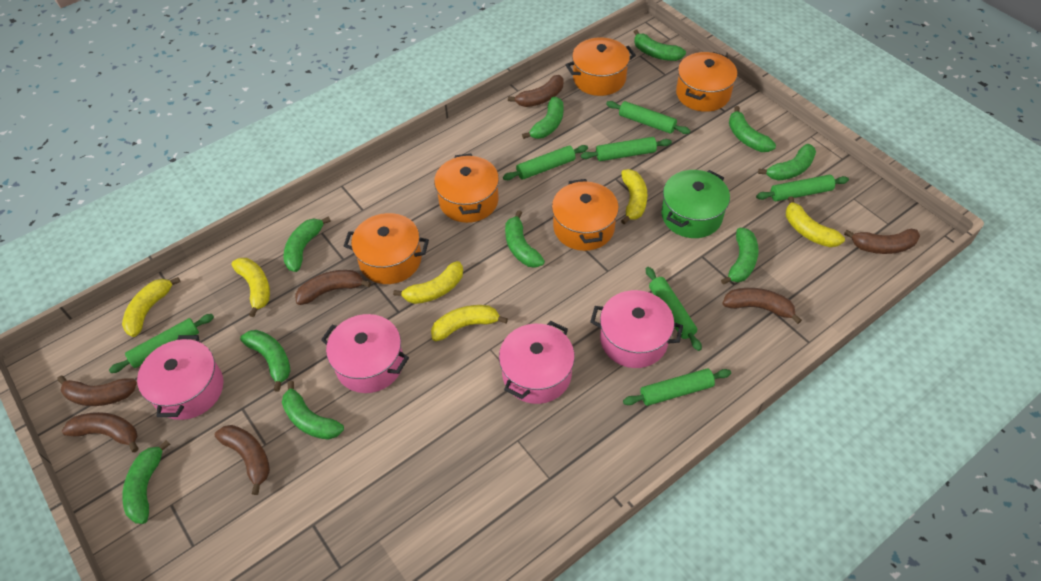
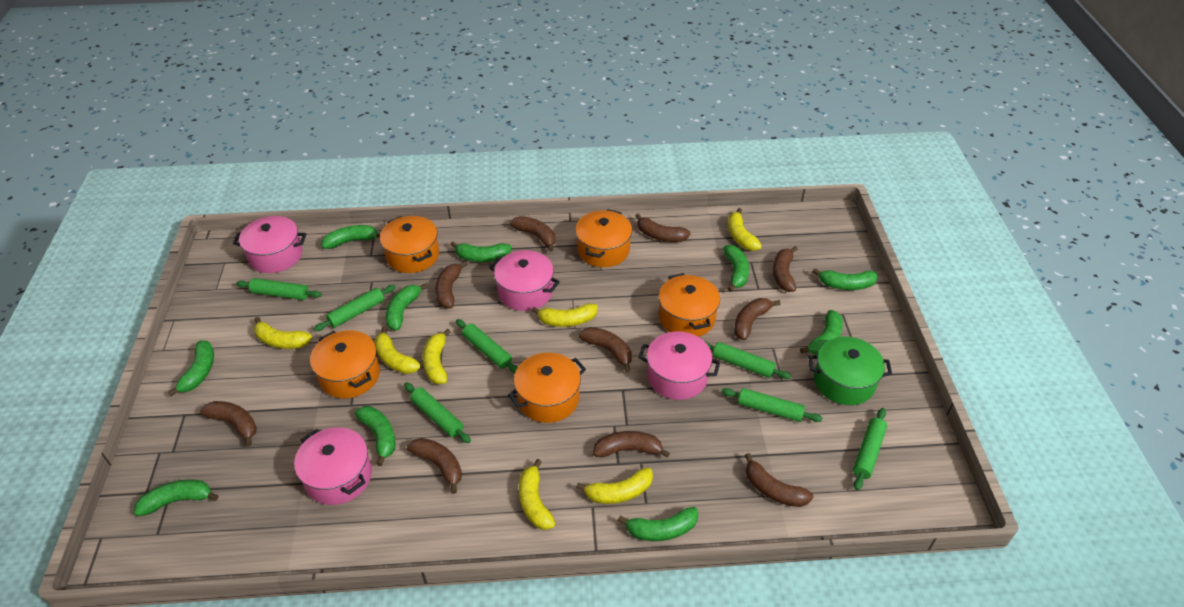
brown banana: 7 -> 10
yellow banana: 6 -> 7

